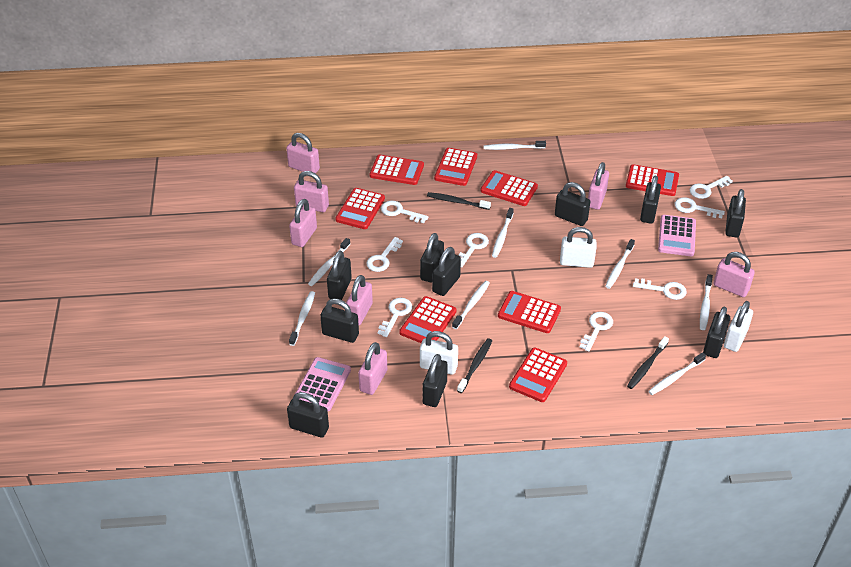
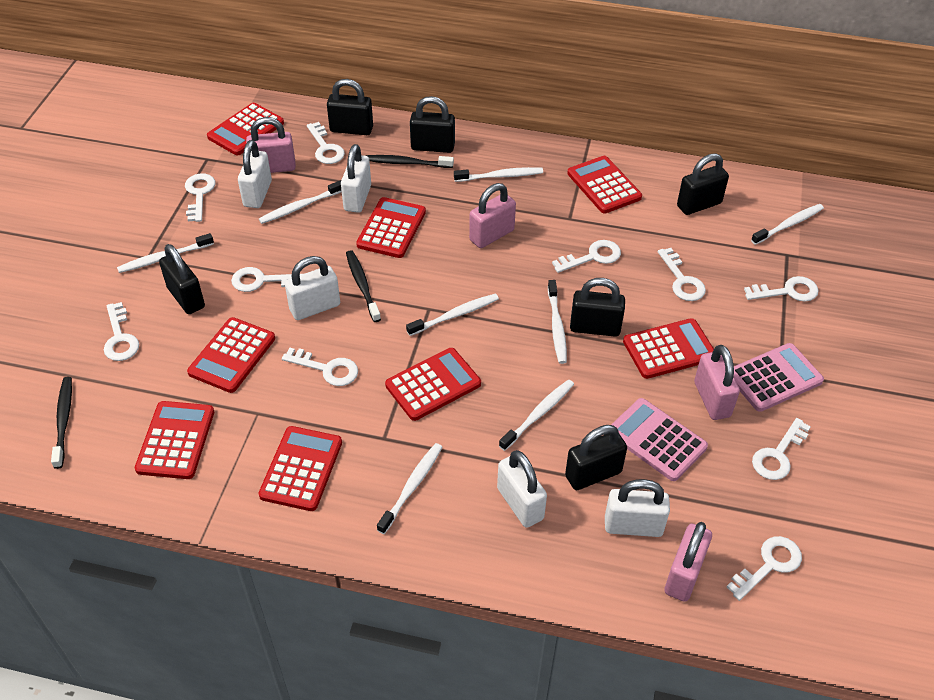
black padlock: 10 -> 6
pink padlock: 7 -> 4
white key: 8 -> 10
white padlock: 3 -> 5

